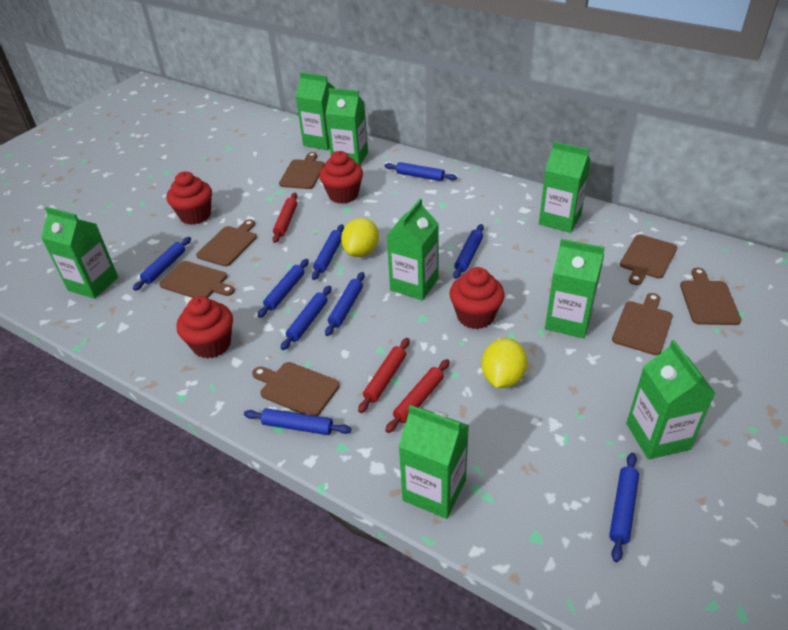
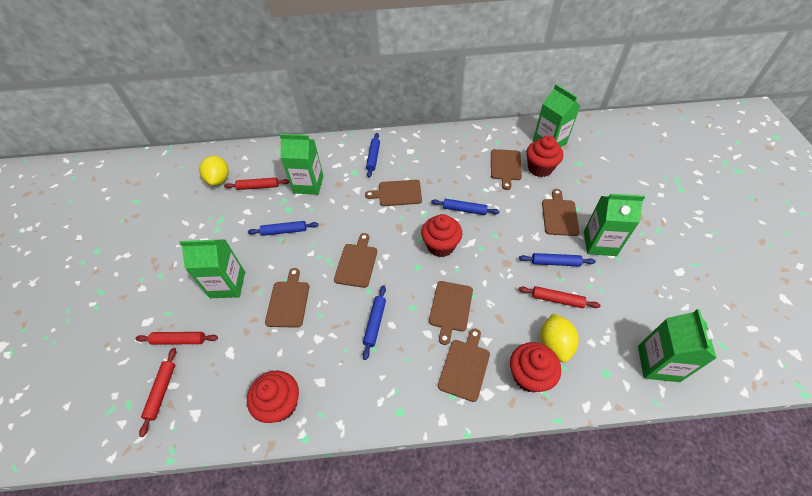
blue rolling pin: 9 -> 5
green carton: 8 -> 5
red rolling pin: 3 -> 4

